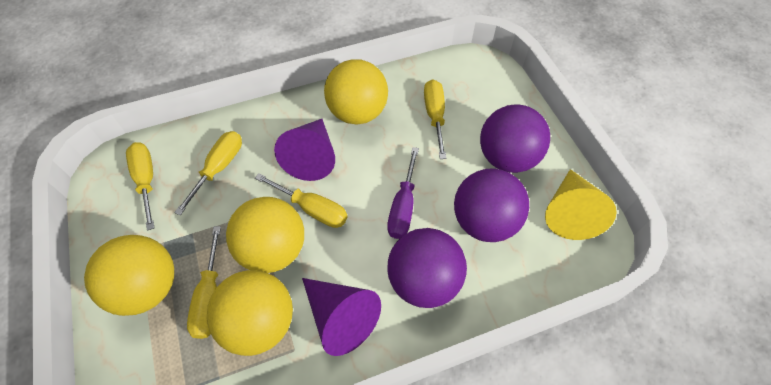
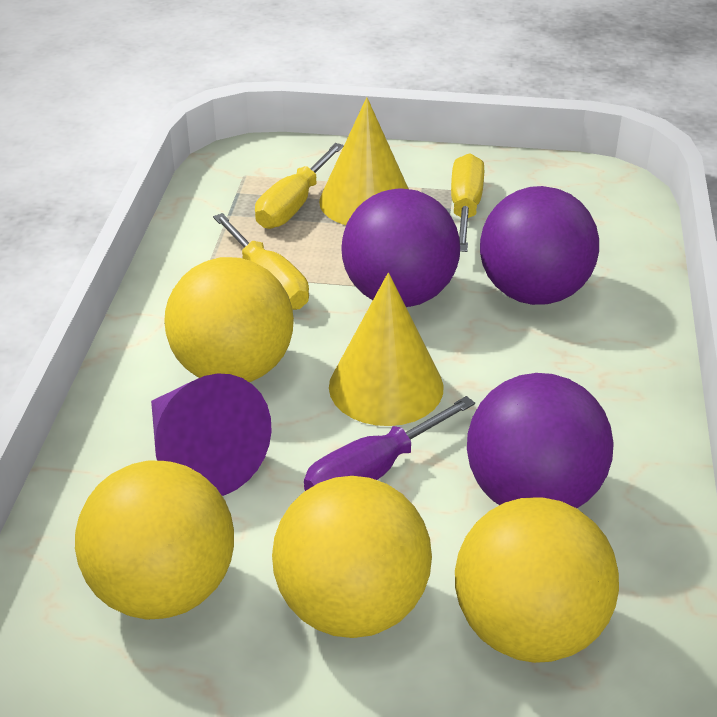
purple cone: 2 -> 1
yellow cone: 1 -> 2
yellow screwdriver: 5 -> 3

